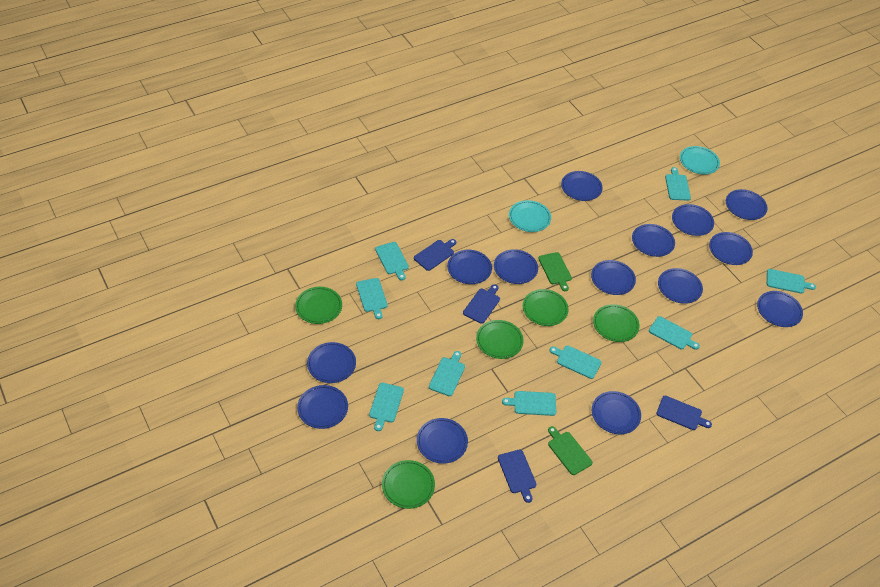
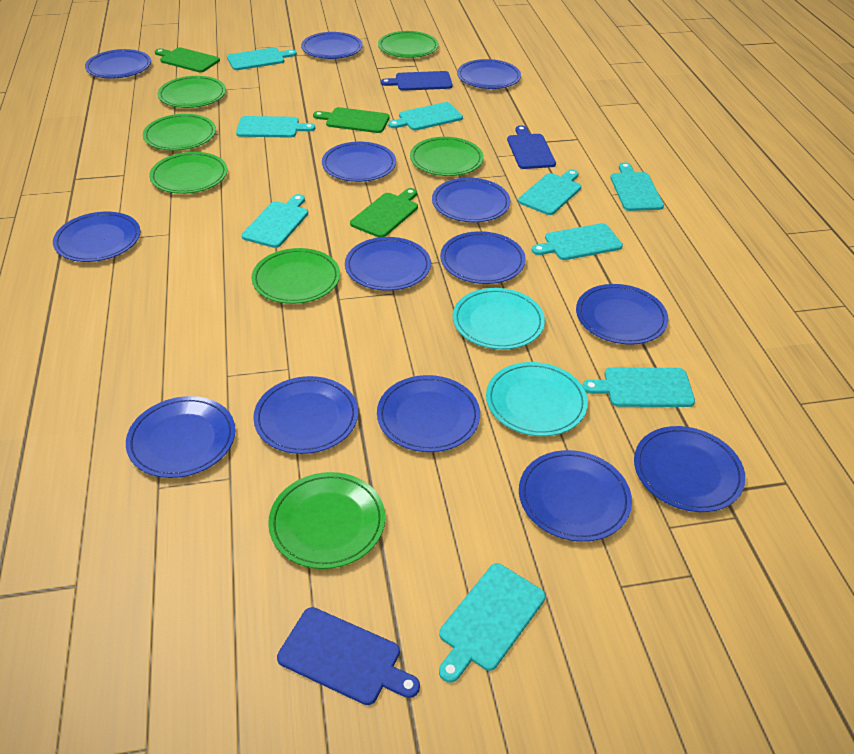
blue cutting board: 4 -> 3
green cutting board: 2 -> 3
green plate: 5 -> 7

